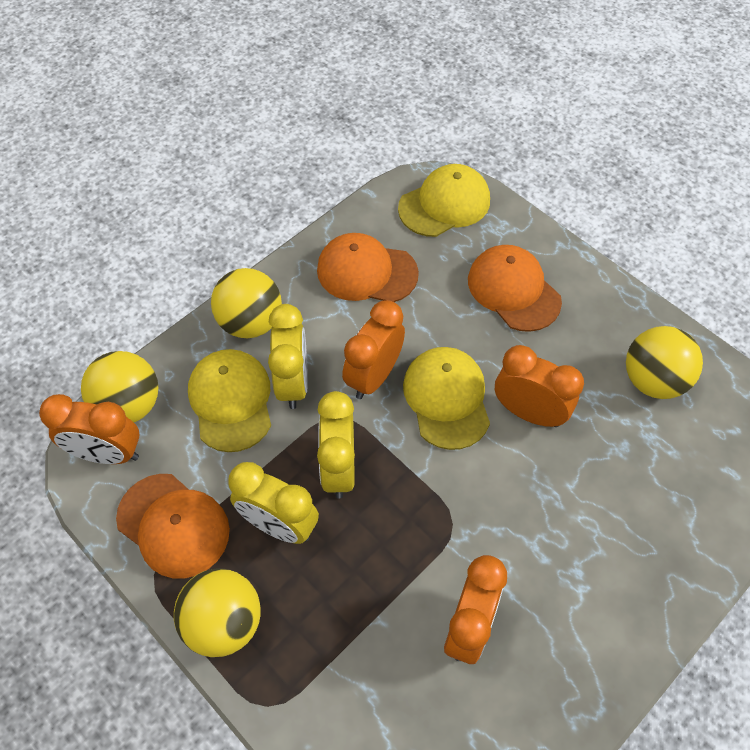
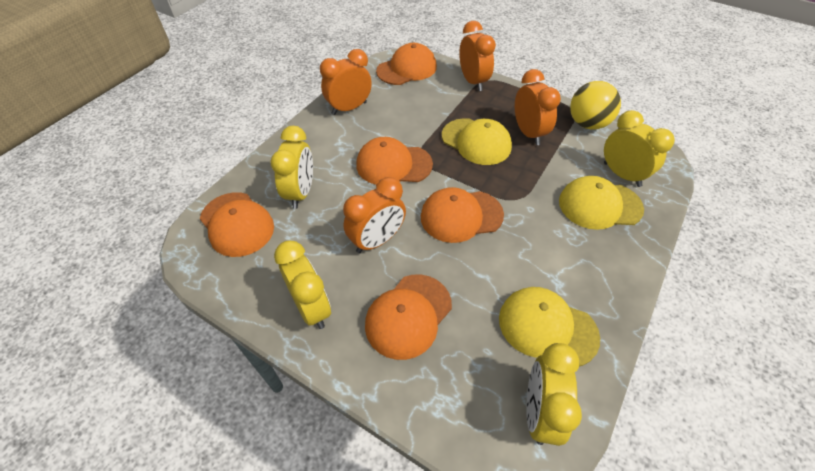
orange cap: 3 -> 5
yellow ball: 4 -> 1
yellow clock: 3 -> 4

